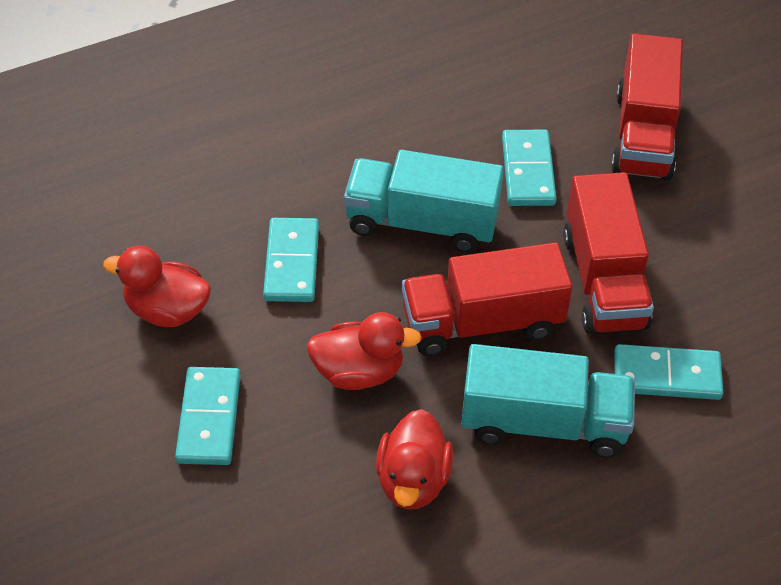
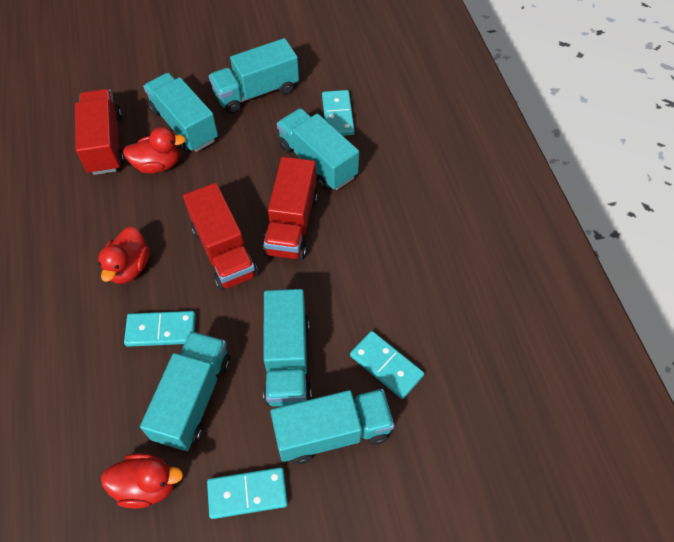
turquoise truck: 2 -> 6

